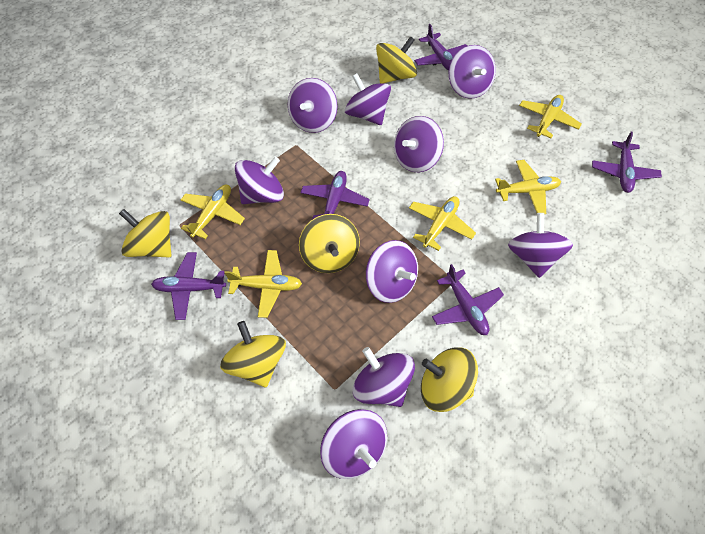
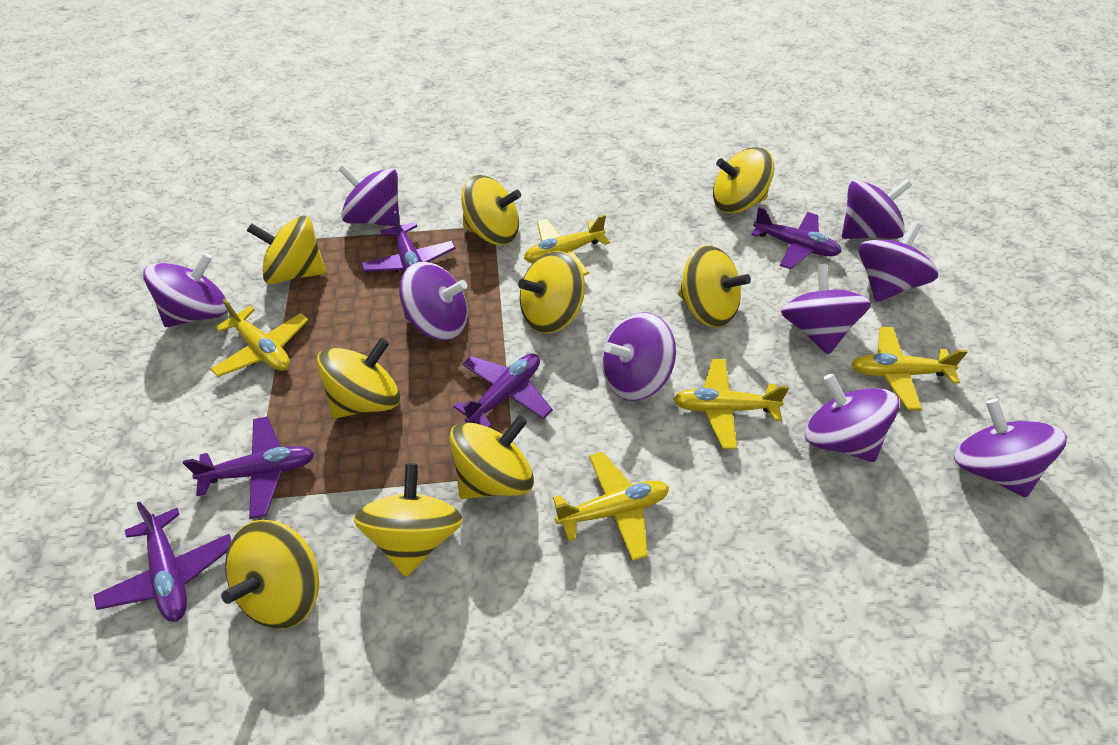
yellow spinning top: 5 -> 9

